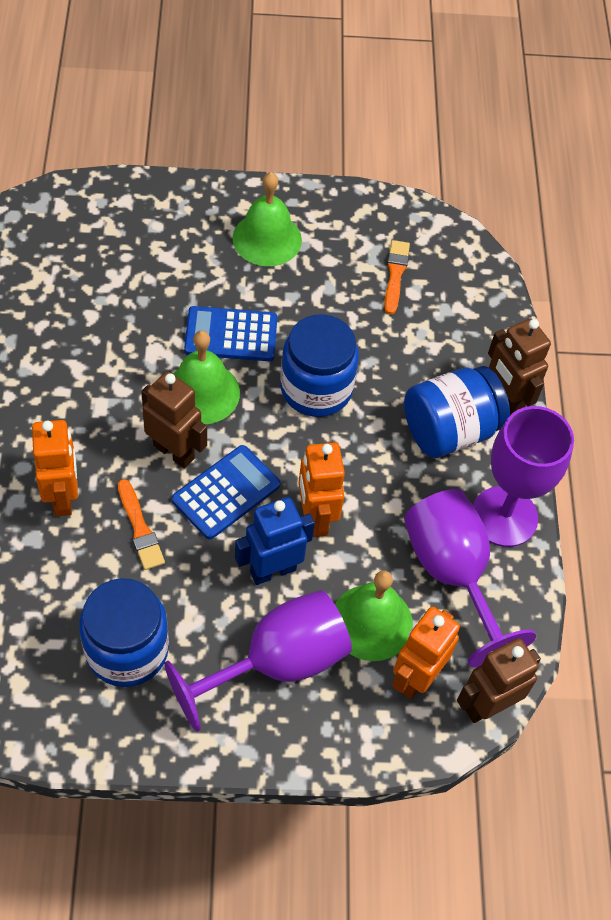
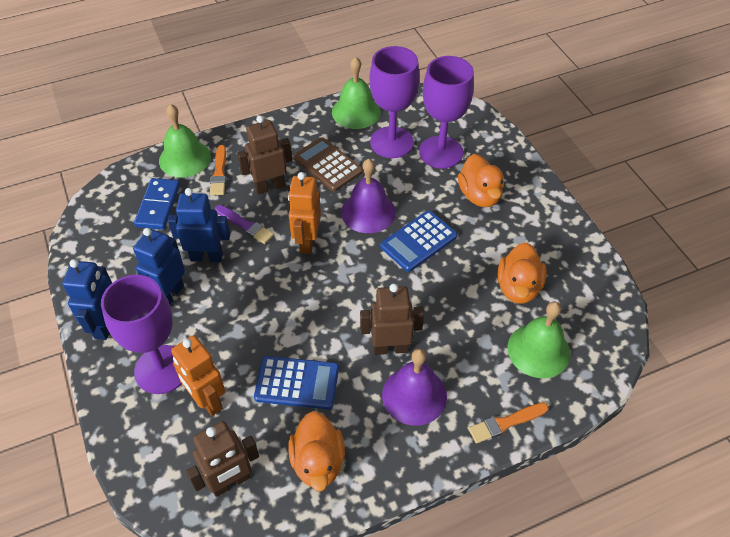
blue domino: 0 -> 1
blue jar: 3 -> 0
blue robot: 1 -> 3
brown calculator: 0 -> 1
orange duck: 0 -> 3
orange robot: 3 -> 2
purple bell: 0 -> 2
purple brush: 0 -> 1

